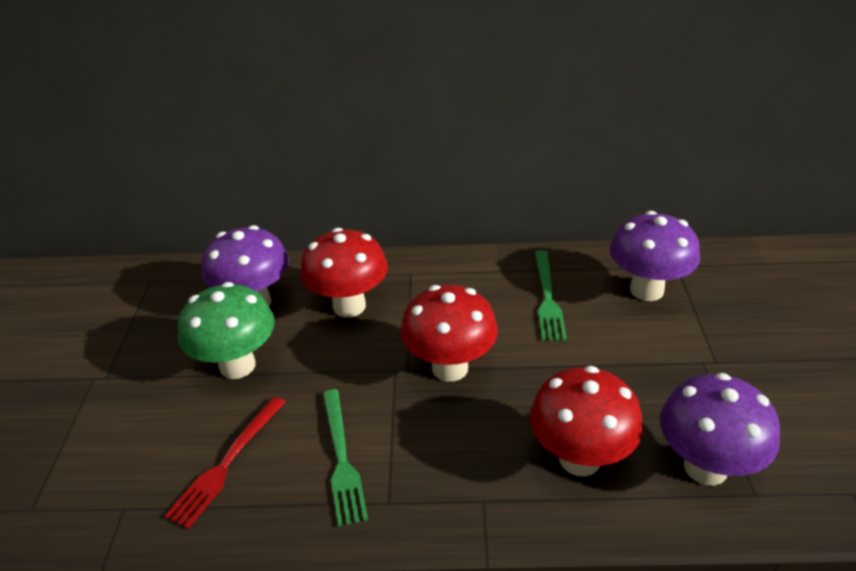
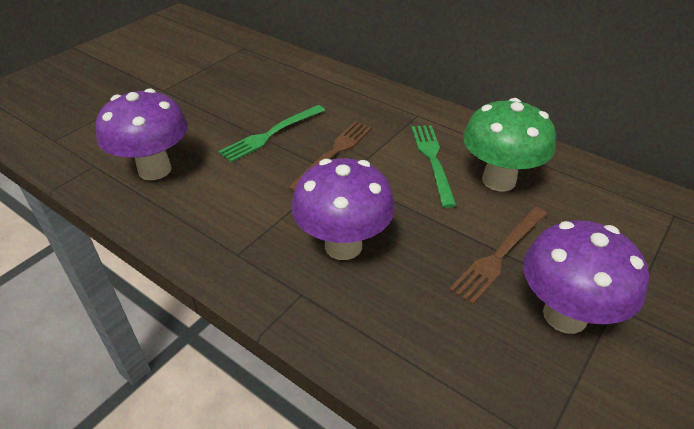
brown fork: 0 -> 2
red fork: 1 -> 0
red mushroom: 3 -> 0

